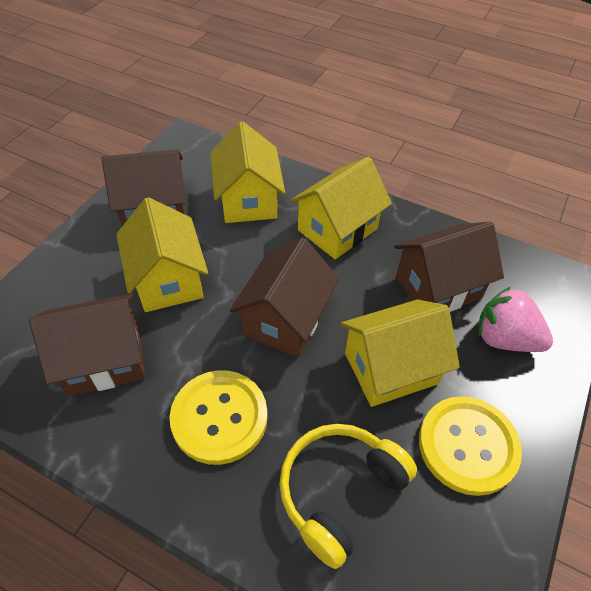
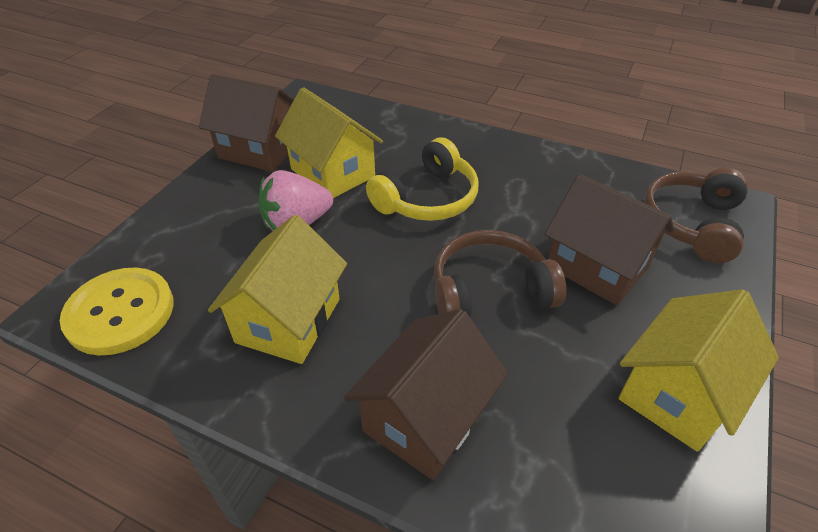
brown headphones: 0 -> 2
brown house: 4 -> 3
yellow button: 2 -> 1
yellow house: 4 -> 3

